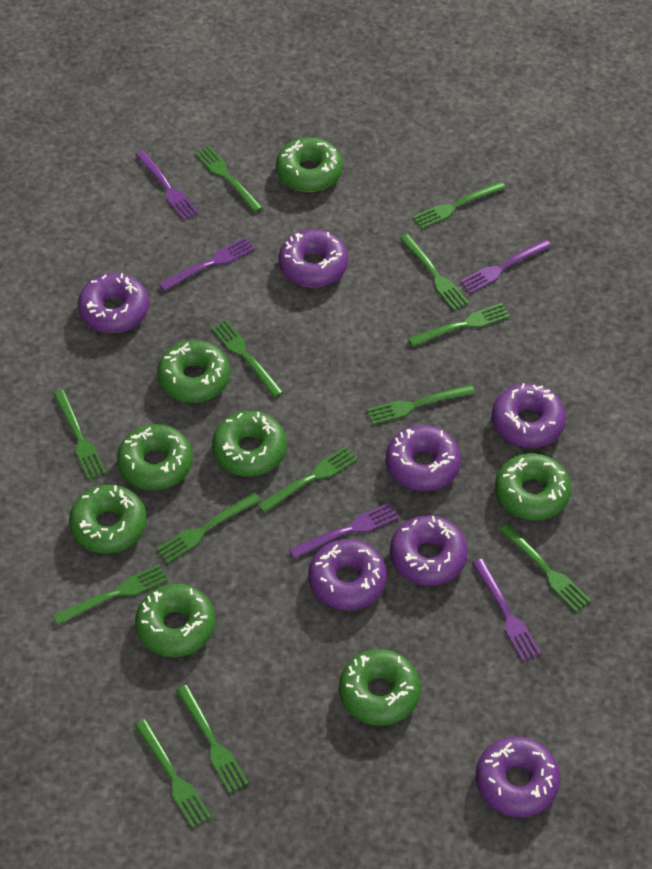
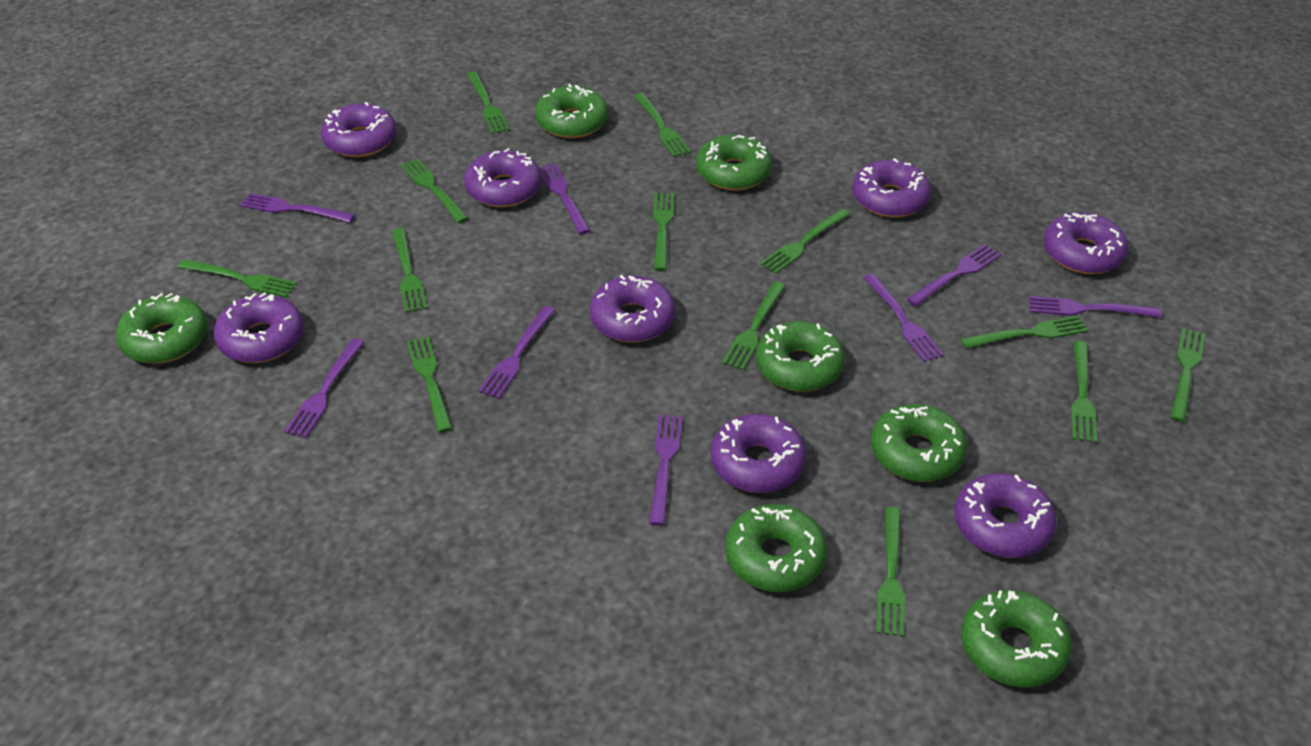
green donut: 8 -> 7
purple donut: 7 -> 8
purple fork: 5 -> 8

